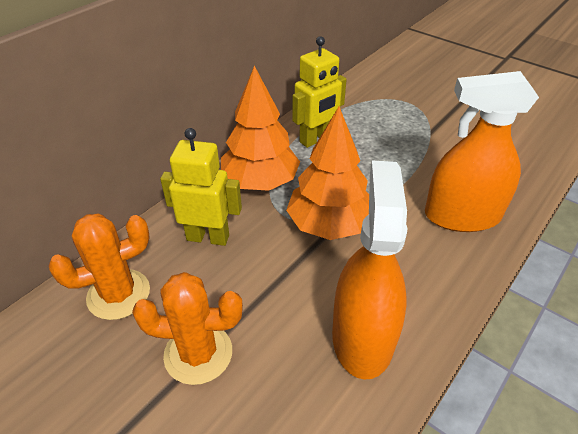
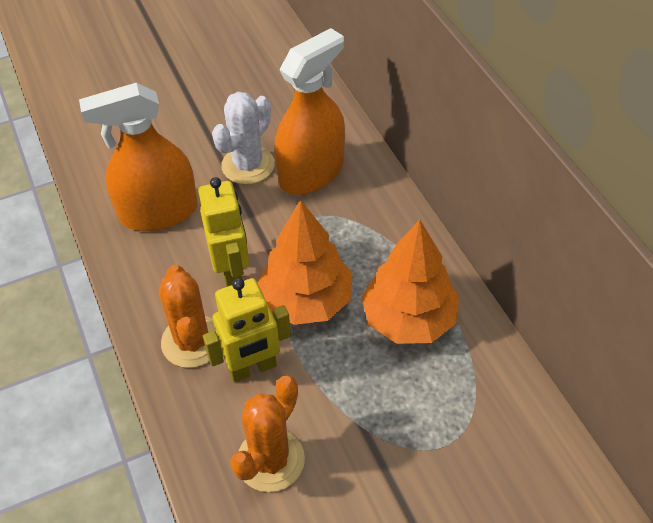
white cactus: 0 -> 1

